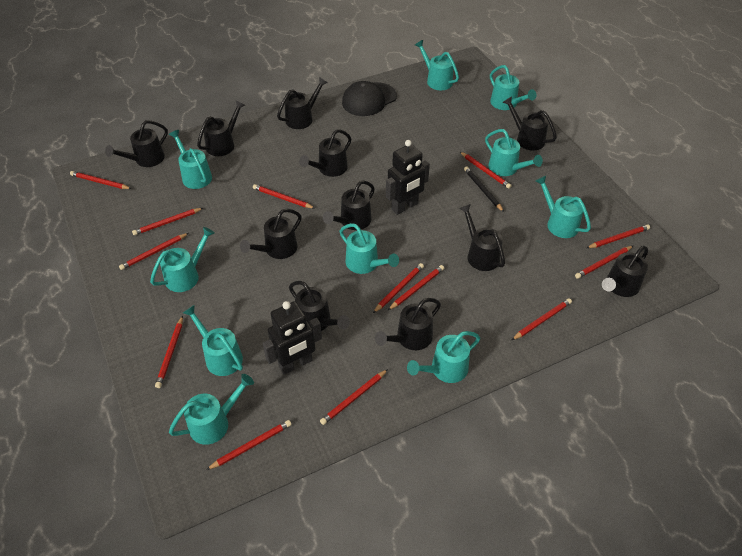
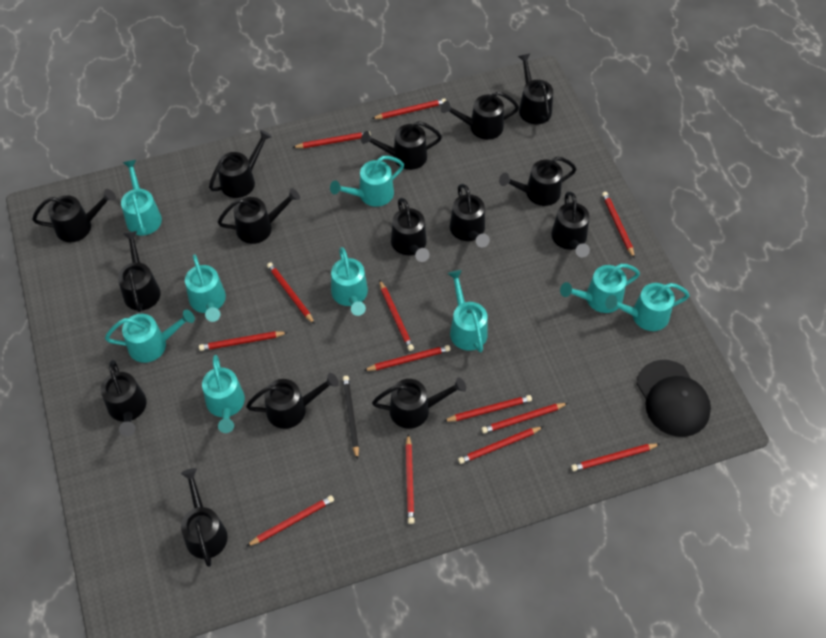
black robot: 2 -> 0
black watering can: 11 -> 15
turquoise watering can: 10 -> 9

